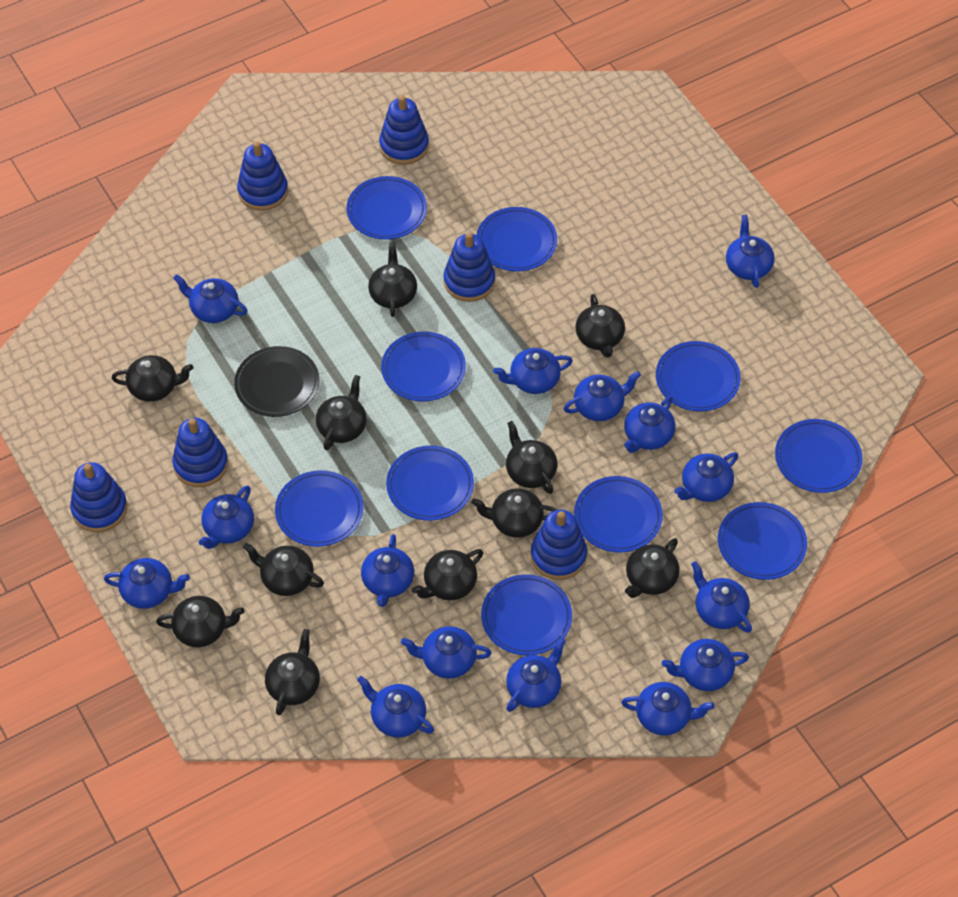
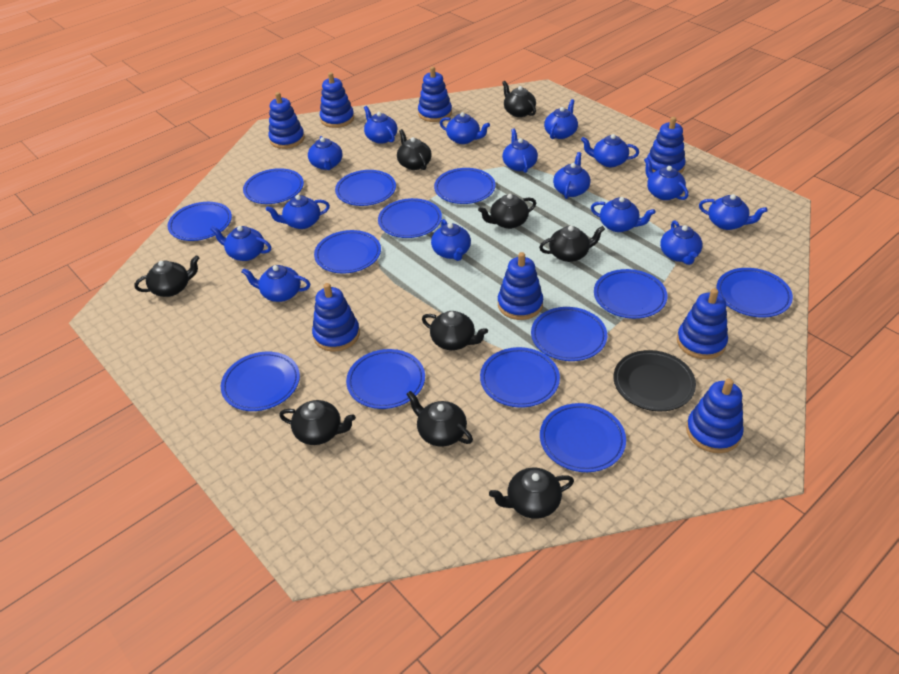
black teapot: 11 -> 9
blue plate: 10 -> 13
blue stacking toy: 6 -> 8

